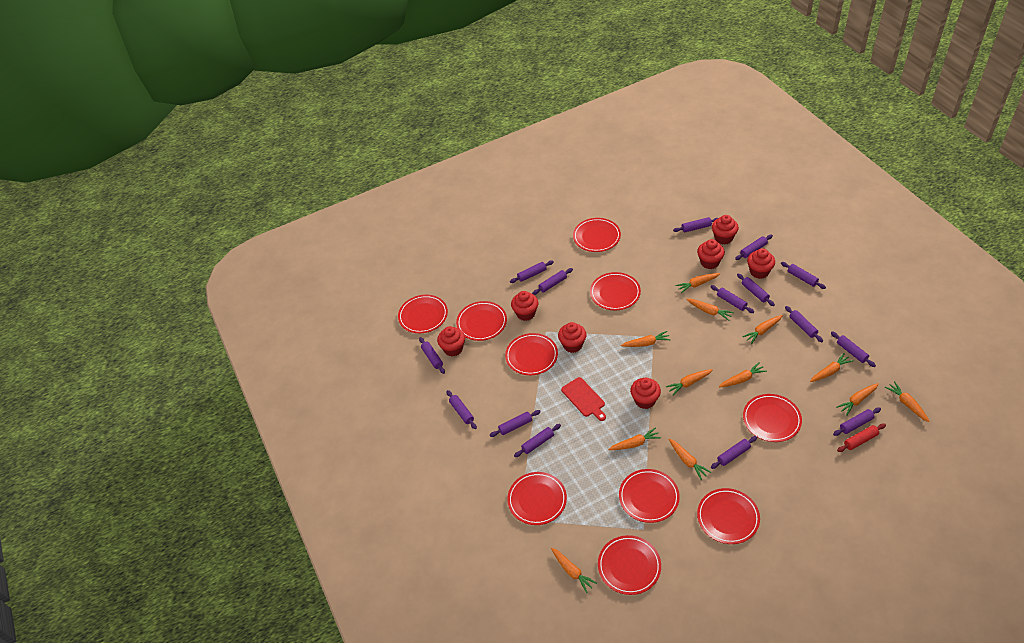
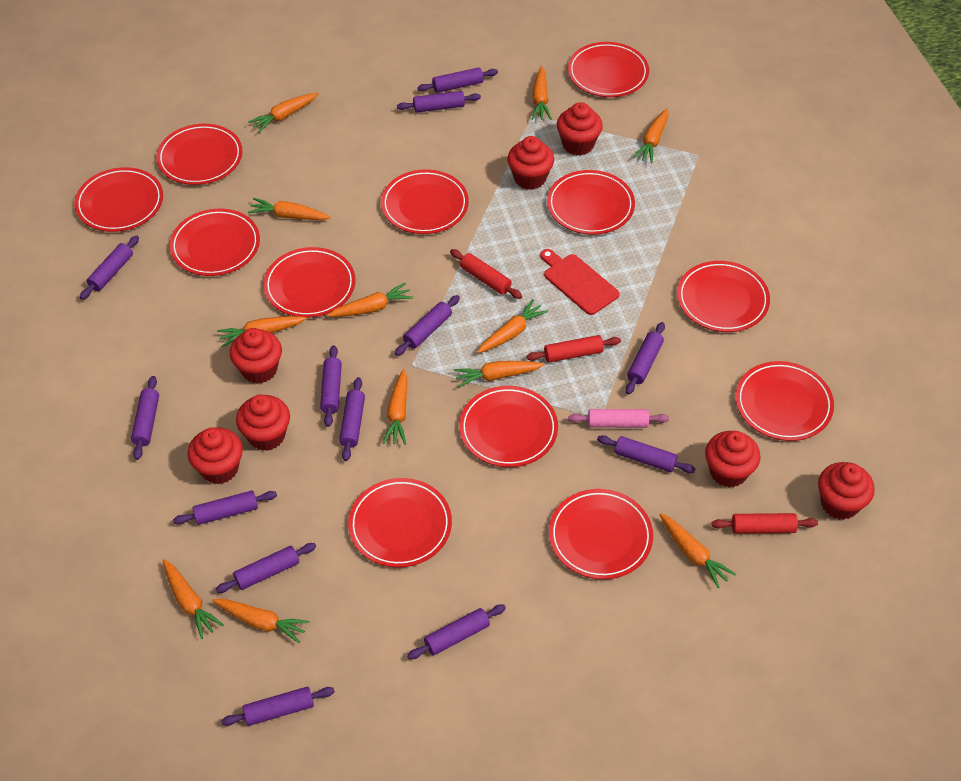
pink rolling pin: 0 -> 1
purple rolling pin: 15 -> 13
red plate: 10 -> 12
red rolling pin: 1 -> 3

